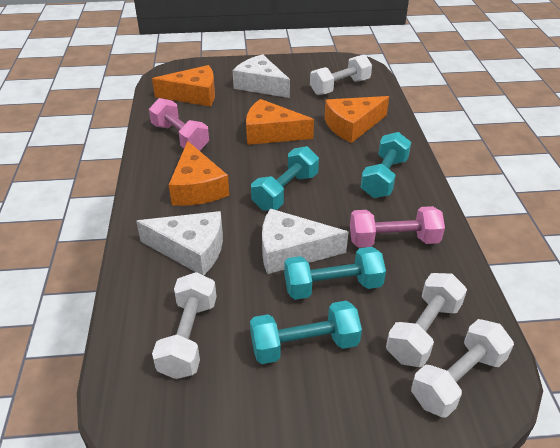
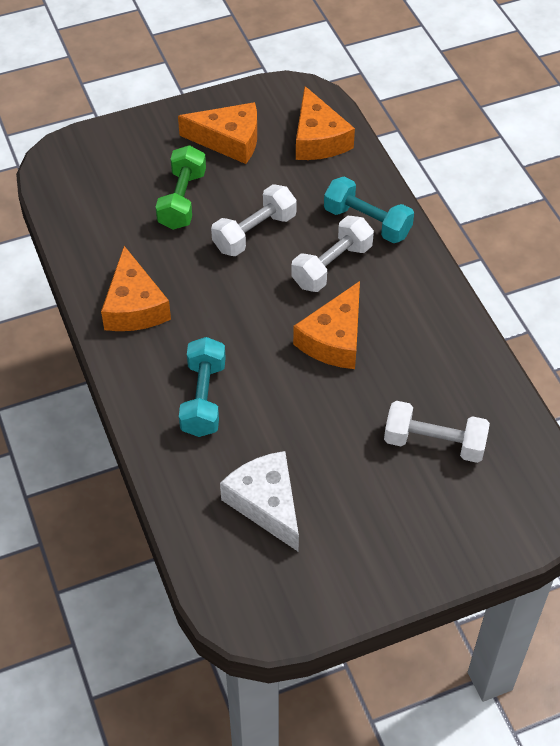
green dumbbell: 0 -> 1
pink dumbbell: 2 -> 0
turquoise dumbbell: 4 -> 2
white cheese: 3 -> 1
white dumbbell: 4 -> 3

